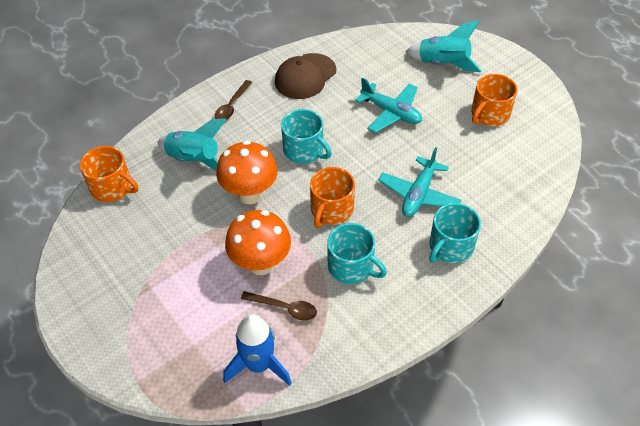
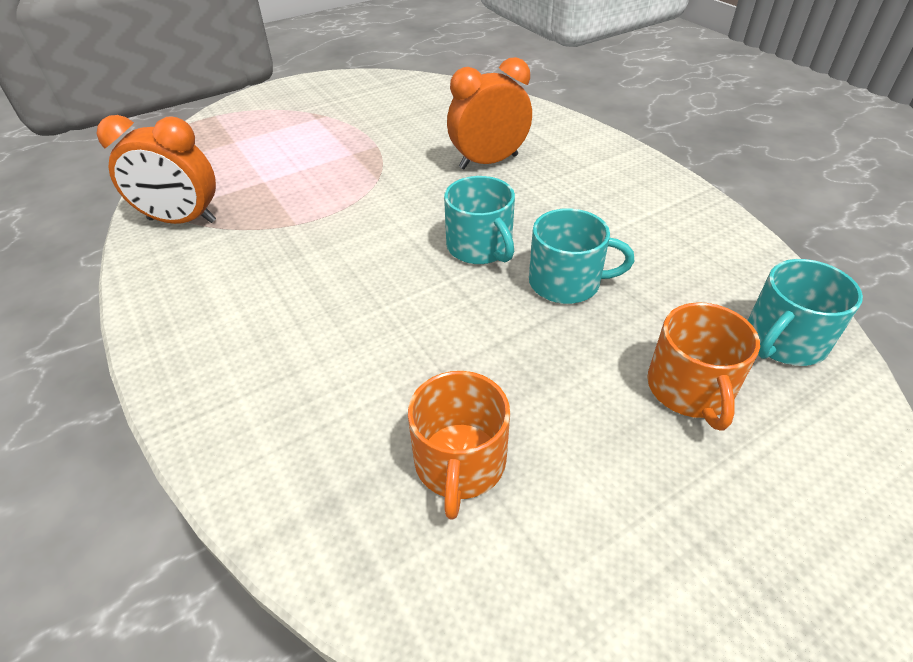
blue rocket: 1 -> 0
brown cap: 1 -> 0
brown spoon: 2 -> 0
orange clock: 0 -> 2
orange mug: 3 -> 2
orange mushroom: 2 -> 0
turquoise plane: 2 -> 0
turquoise rocket: 2 -> 0

